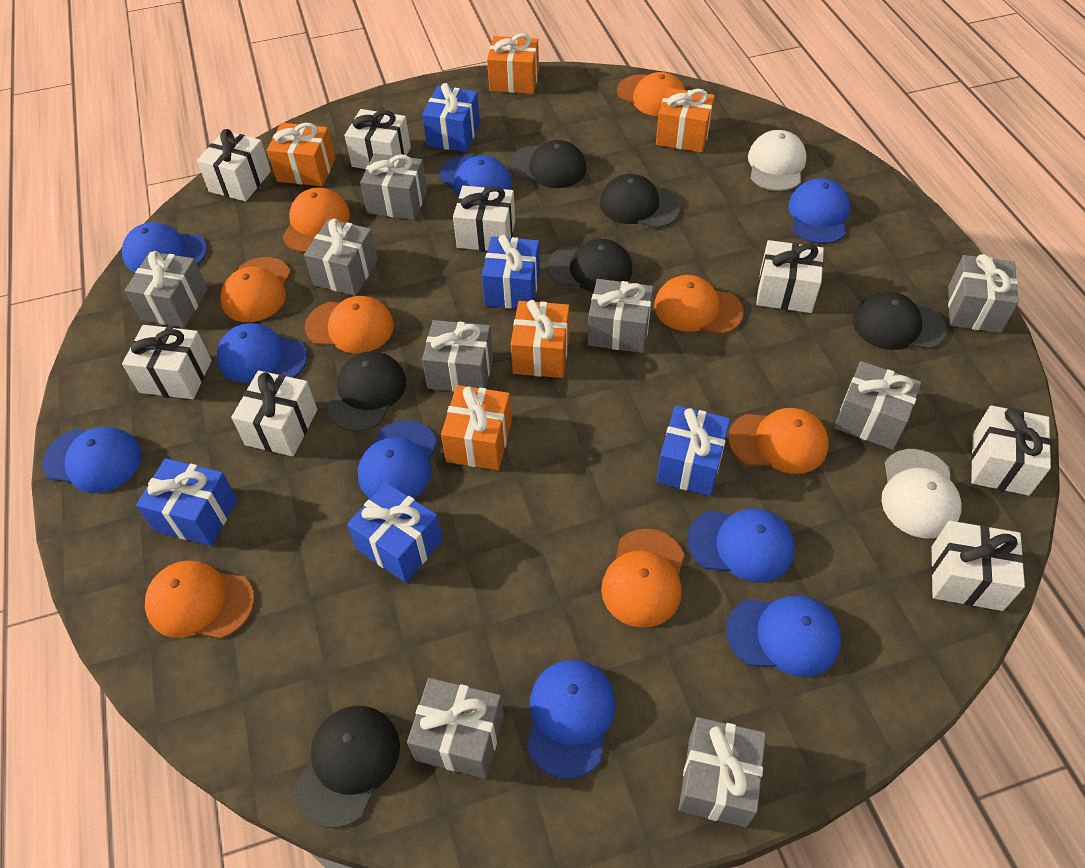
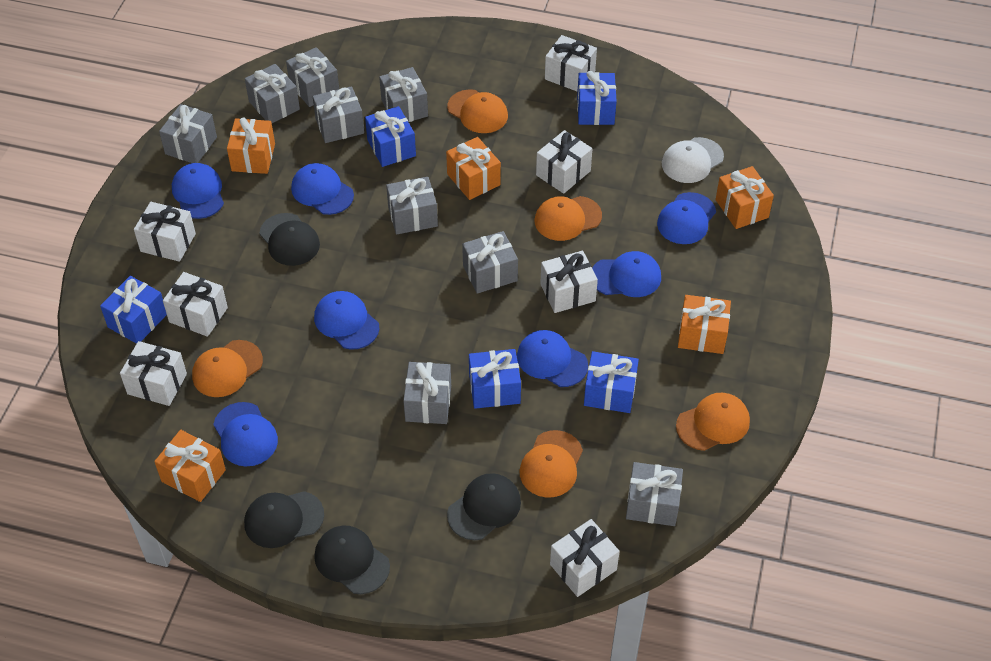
black cap: 6 -> 4
blue cap: 9 -> 7
orange cap: 8 -> 5
white cap: 2 -> 1
white gift: 8 -> 7

